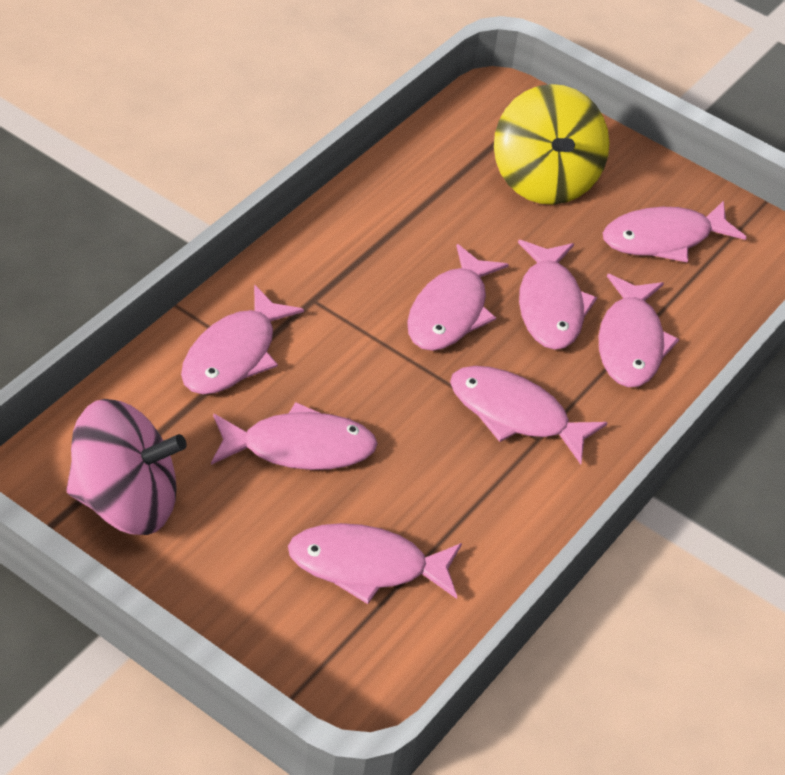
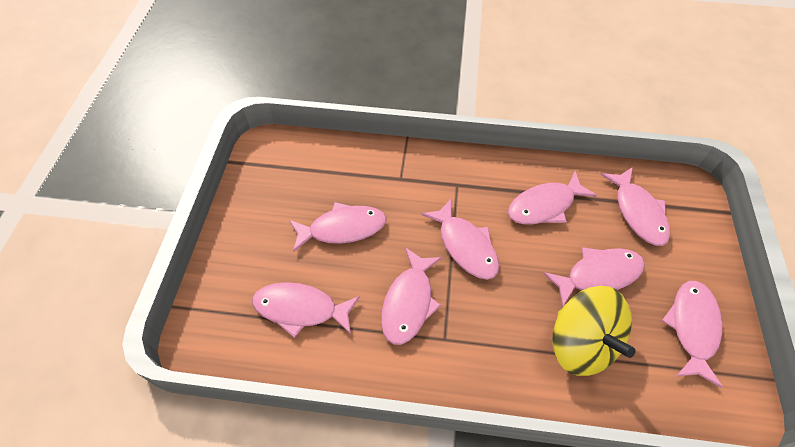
pink spinning top: 1 -> 0

